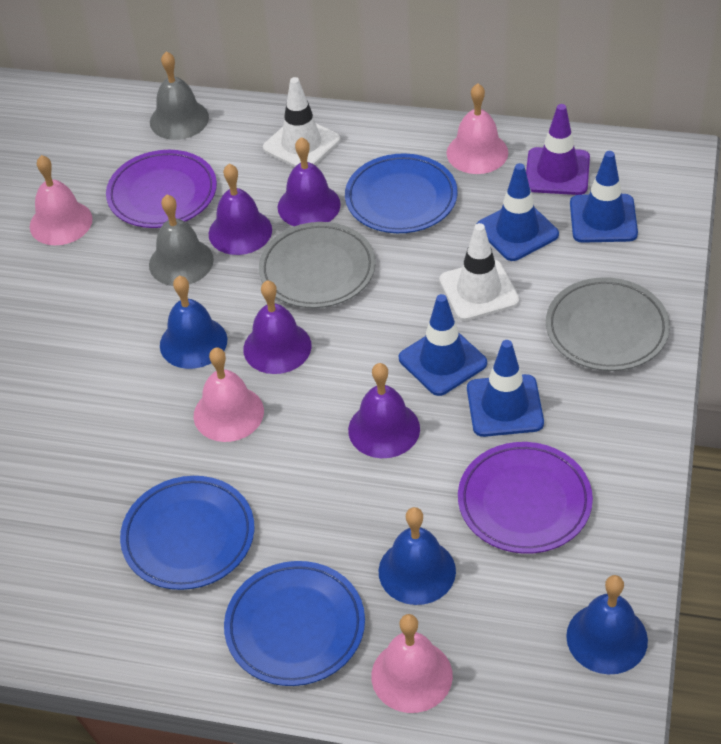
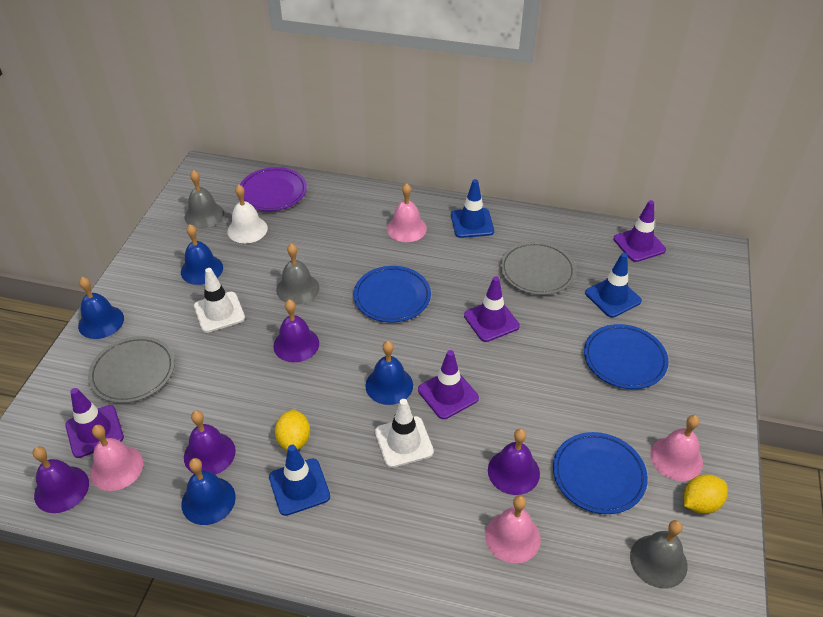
blue bell: 3 -> 4
blue traffic cone: 4 -> 3
grey bell: 2 -> 3
purple plate: 2 -> 1
purple traffic cone: 1 -> 4
white bell: 0 -> 1
yellow lemon: 0 -> 2

